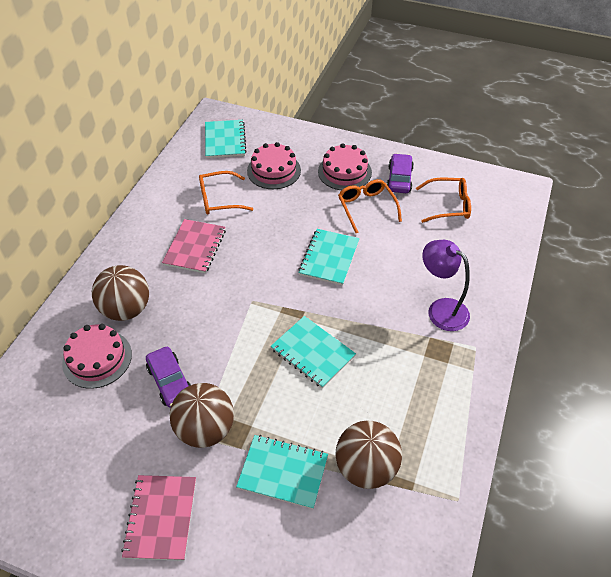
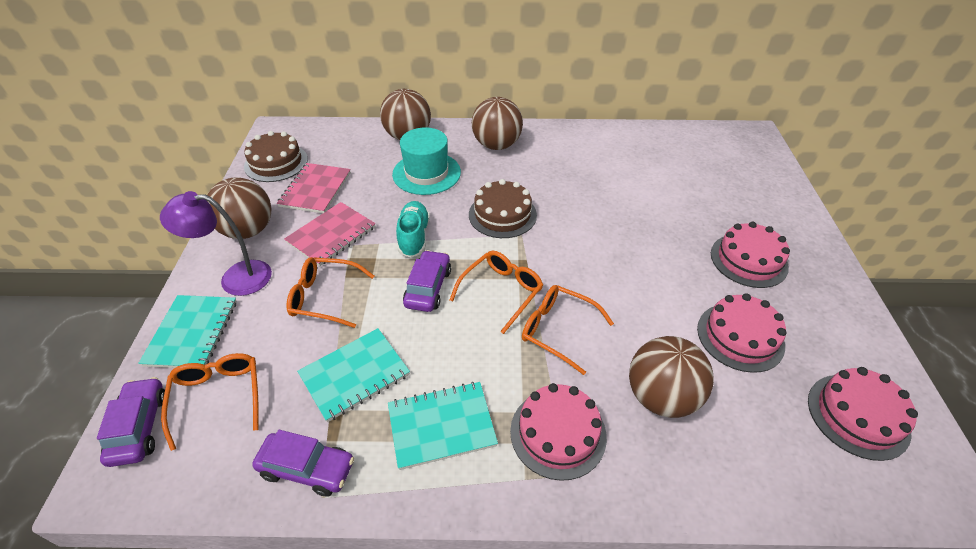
brown ball: 3 -> 4
brown cake: 0 -> 2
orange glasses: 3 -> 4
pink cake: 3 -> 4
purple car: 2 -> 3
turquoise hat: 0 -> 1
turquoise notebook: 4 -> 3
turquoise shoe: 0 -> 1

